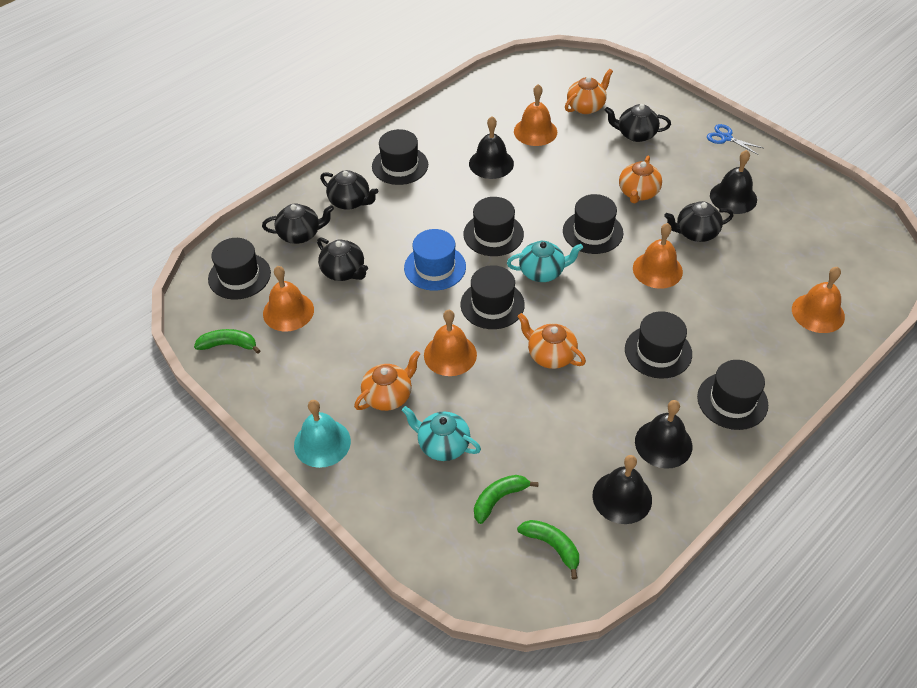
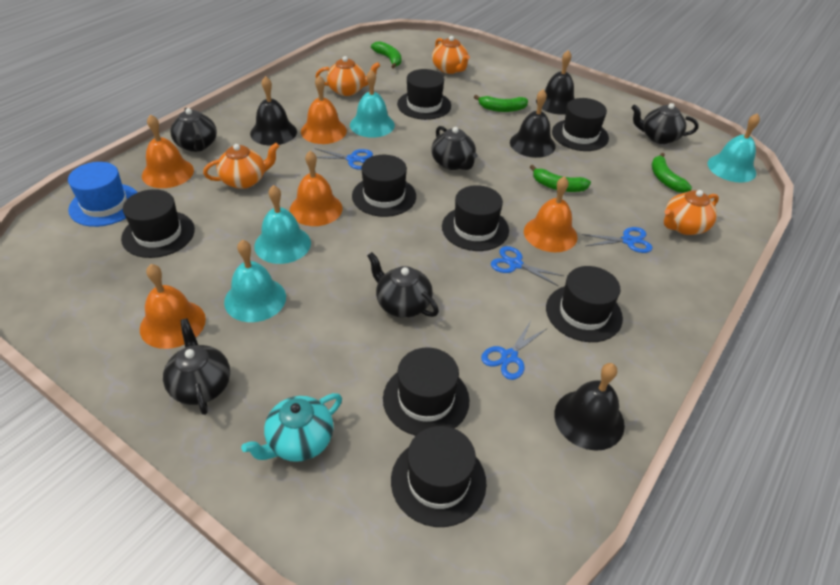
black hat: 7 -> 8
blue scissors: 1 -> 4
green banana: 3 -> 4
turquoise bell: 1 -> 4
turquoise teapot: 2 -> 1

